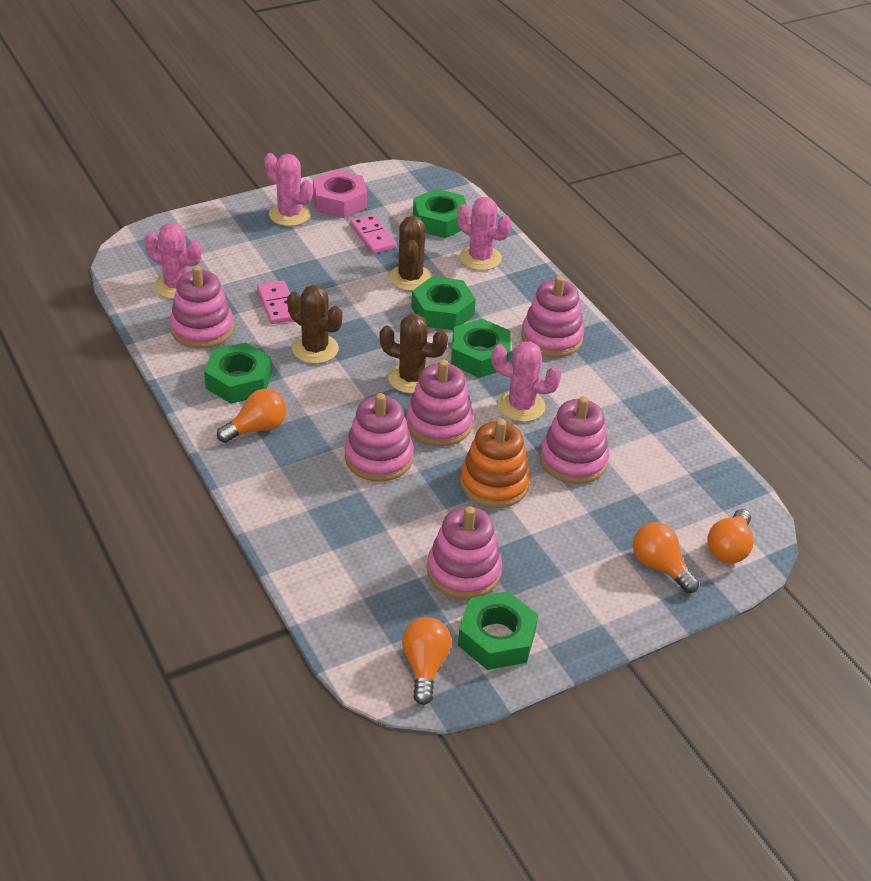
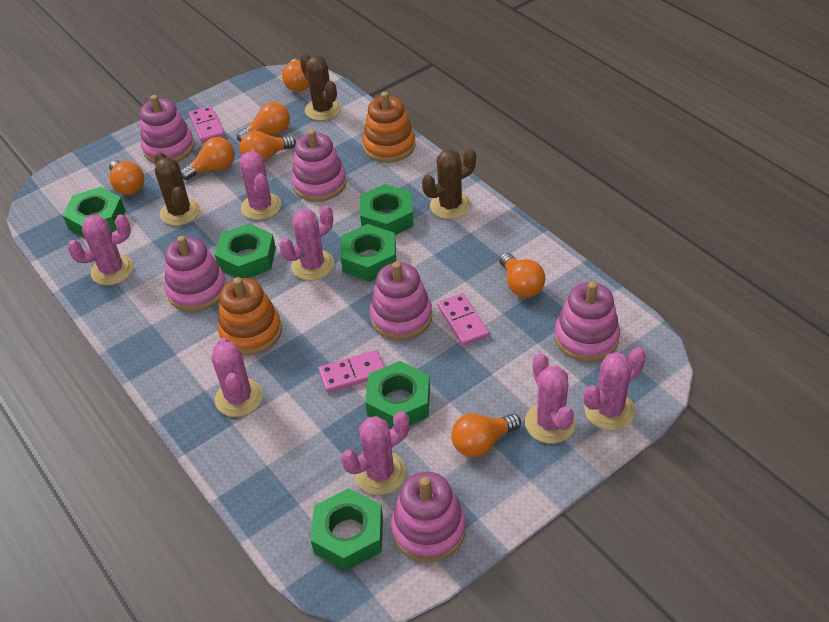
green nut: 5 -> 6
orange light bulb: 4 -> 7
orange stacking toy: 1 -> 2
pink cactus: 4 -> 7
pink domino: 2 -> 3
pink nut: 1 -> 0

